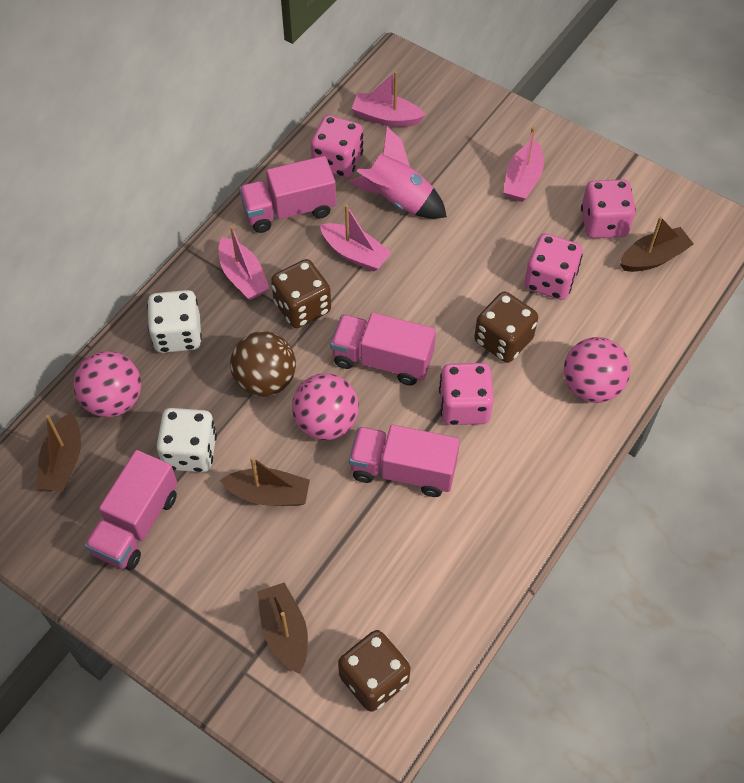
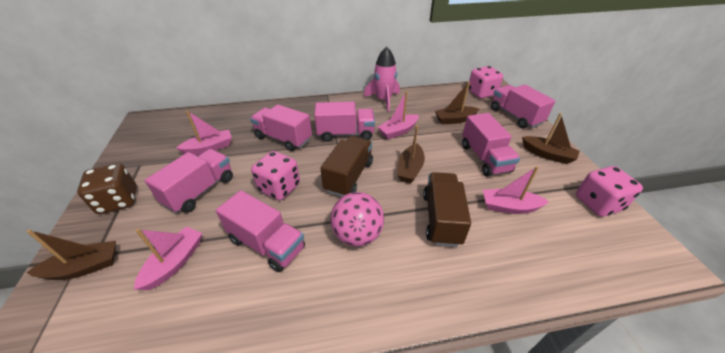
brown ball: 1 -> 0
brown dice: 3 -> 1
brown truck: 0 -> 2
pink ball: 3 -> 1
pink dice: 4 -> 3
pink truck: 4 -> 6
white dice: 2 -> 0

